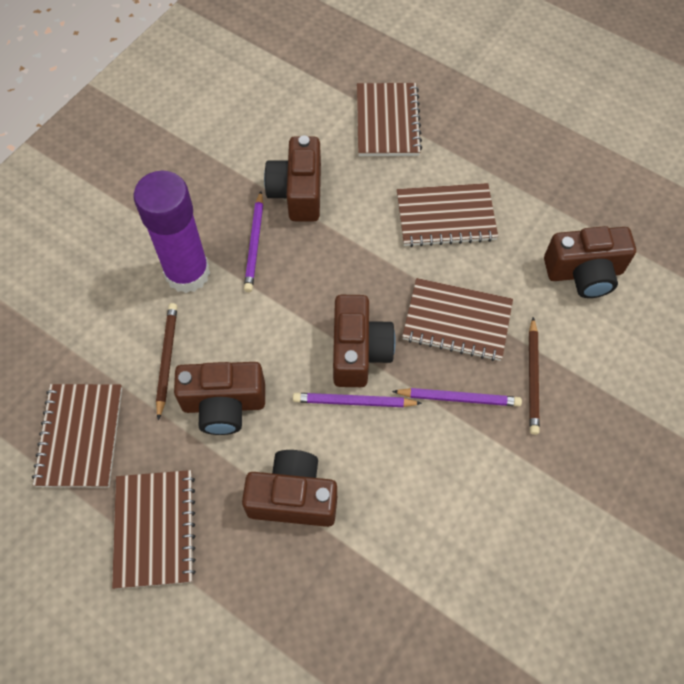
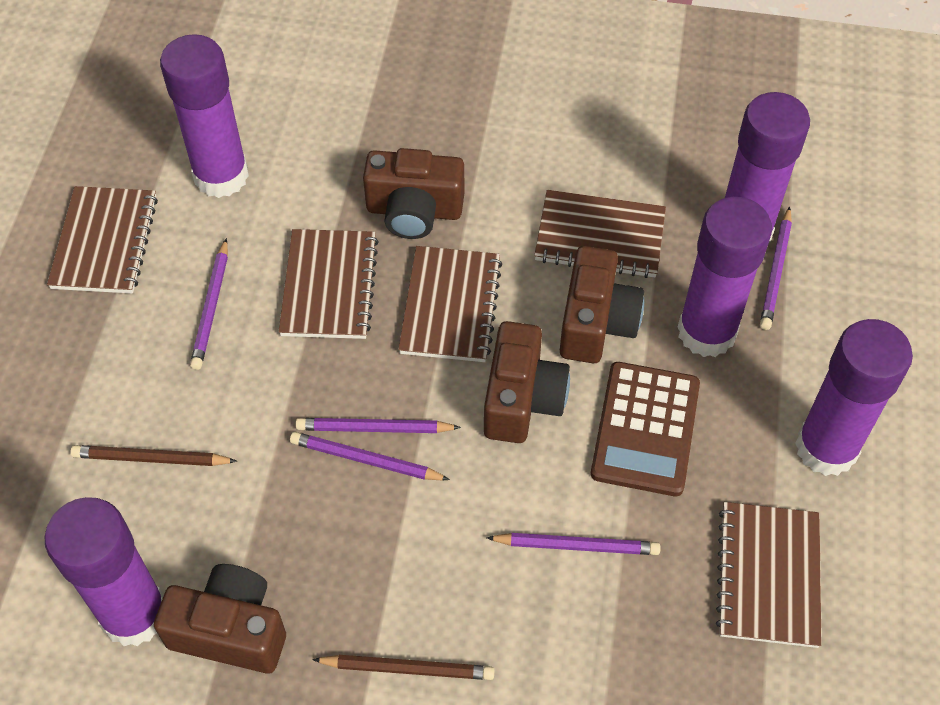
brown calculator: 0 -> 1
brown camera: 5 -> 4
purple glue stick: 1 -> 5
purple pencil: 3 -> 5

